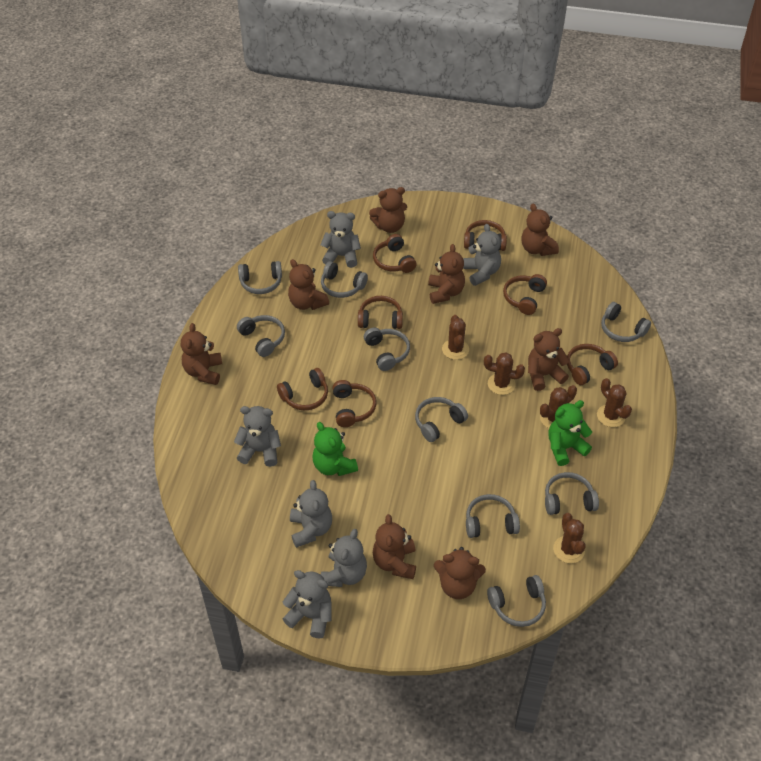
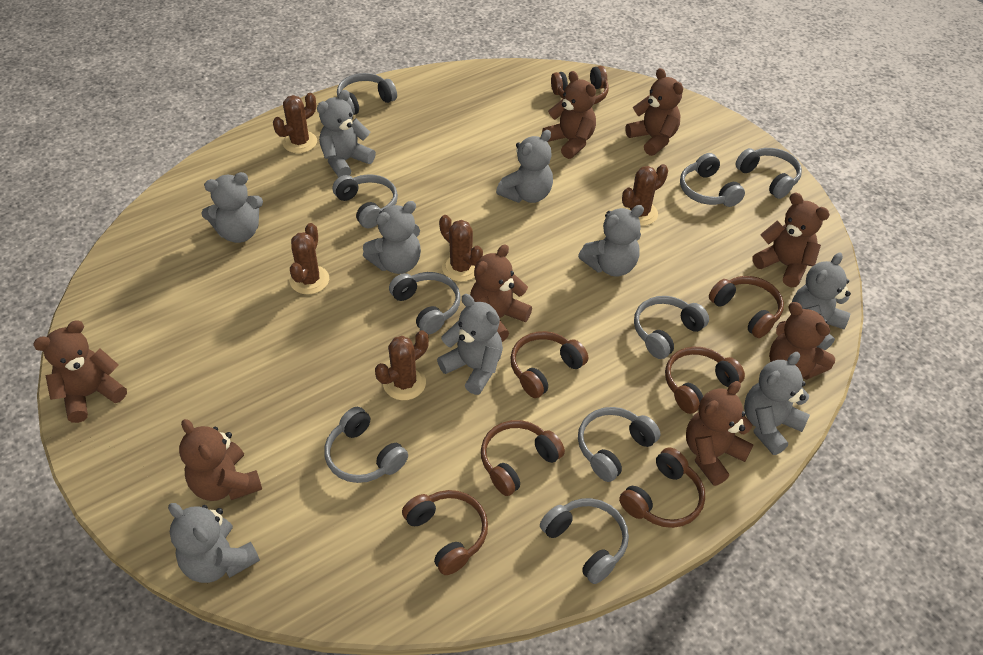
green teddy bear: 2 -> 0
grey teddy bear: 6 -> 9

